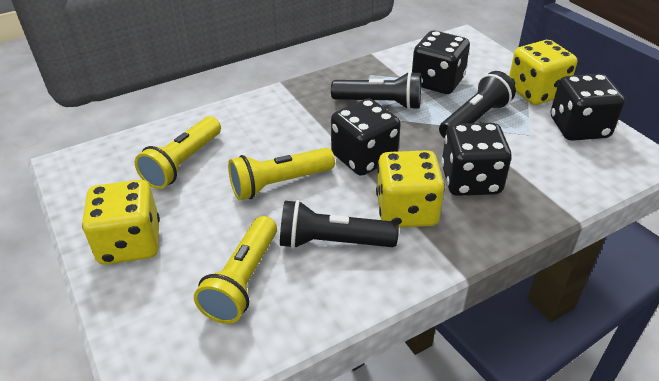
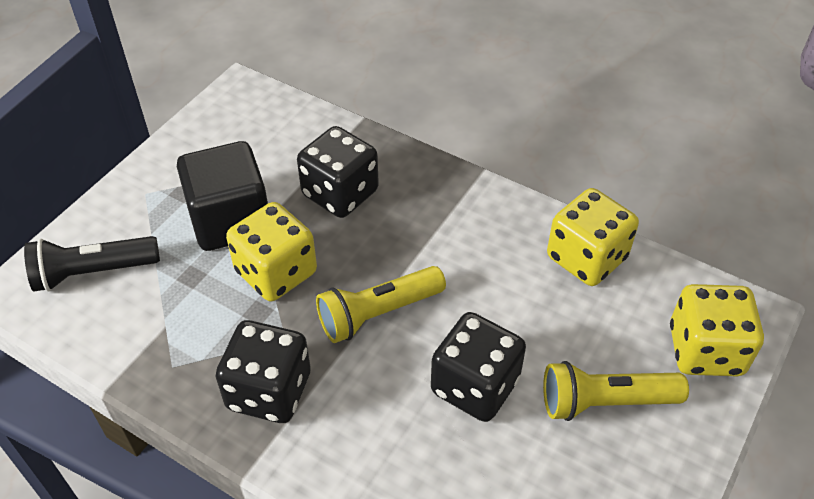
black cube: 0 -> 1
black dice: 4 -> 3
black flashlight: 3 -> 1
yellow flashlight: 3 -> 2

